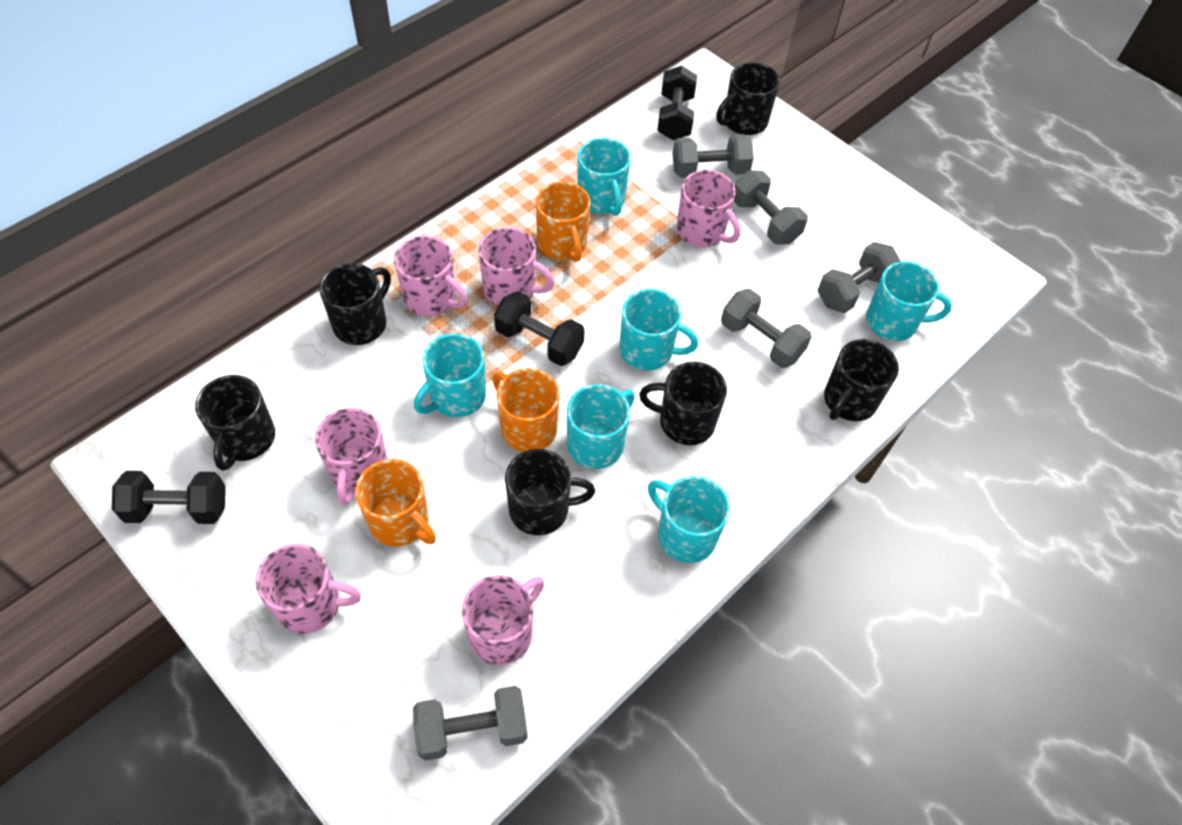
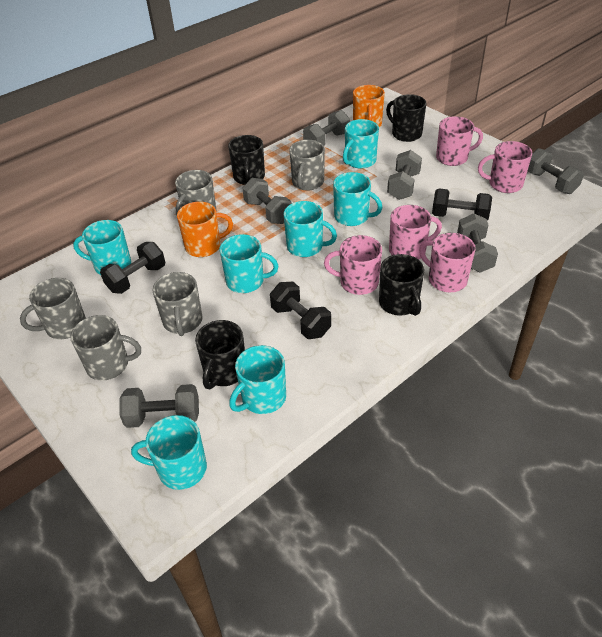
black mug: 6 -> 4
grey dumbbell: 5 -> 6
grey mug: 0 -> 5
orange mug: 3 -> 2
pink mug: 6 -> 5
turquoise mug: 6 -> 7

